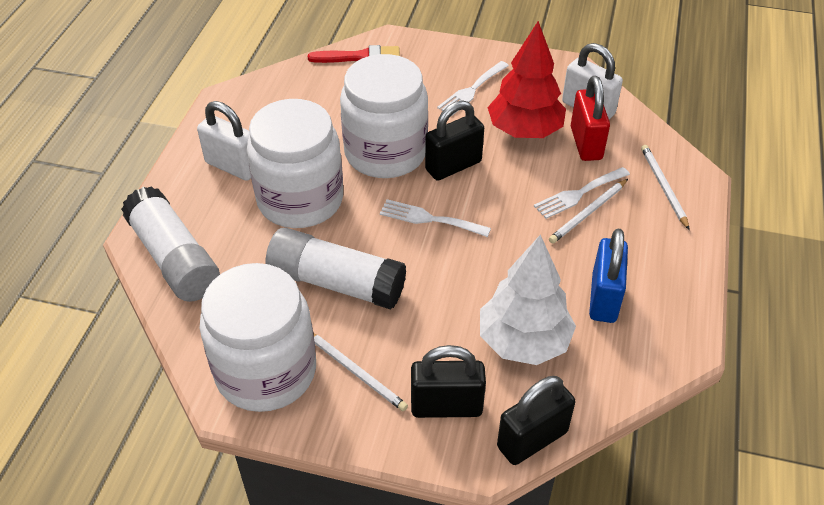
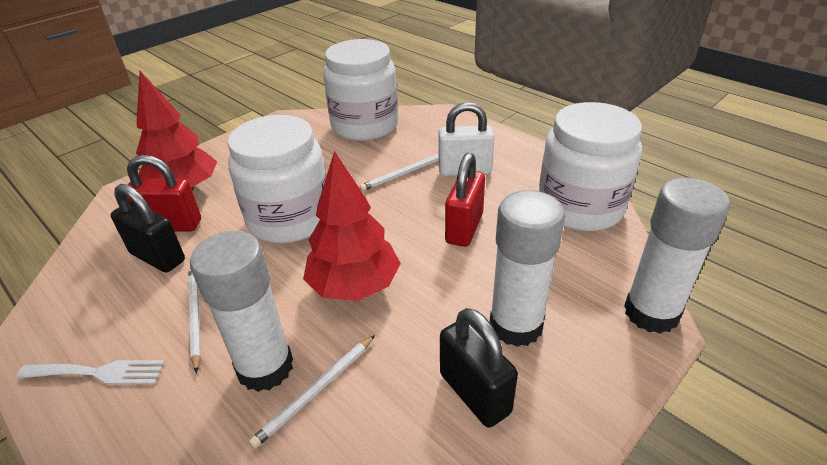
black padlock: 3 -> 2
blue padlock: 1 -> 0
red brush: 1 -> 0
red padlock: 1 -> 2
red tree: 1 -> 2
white fork: 3 -> 1
white glue stick: 2 -> 3
white padlock: 2 -> 1
white tree: 1 -> 0

